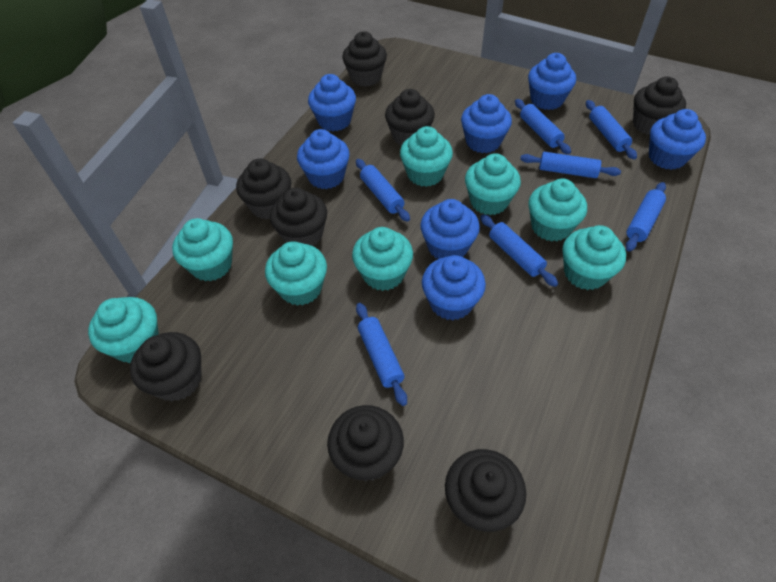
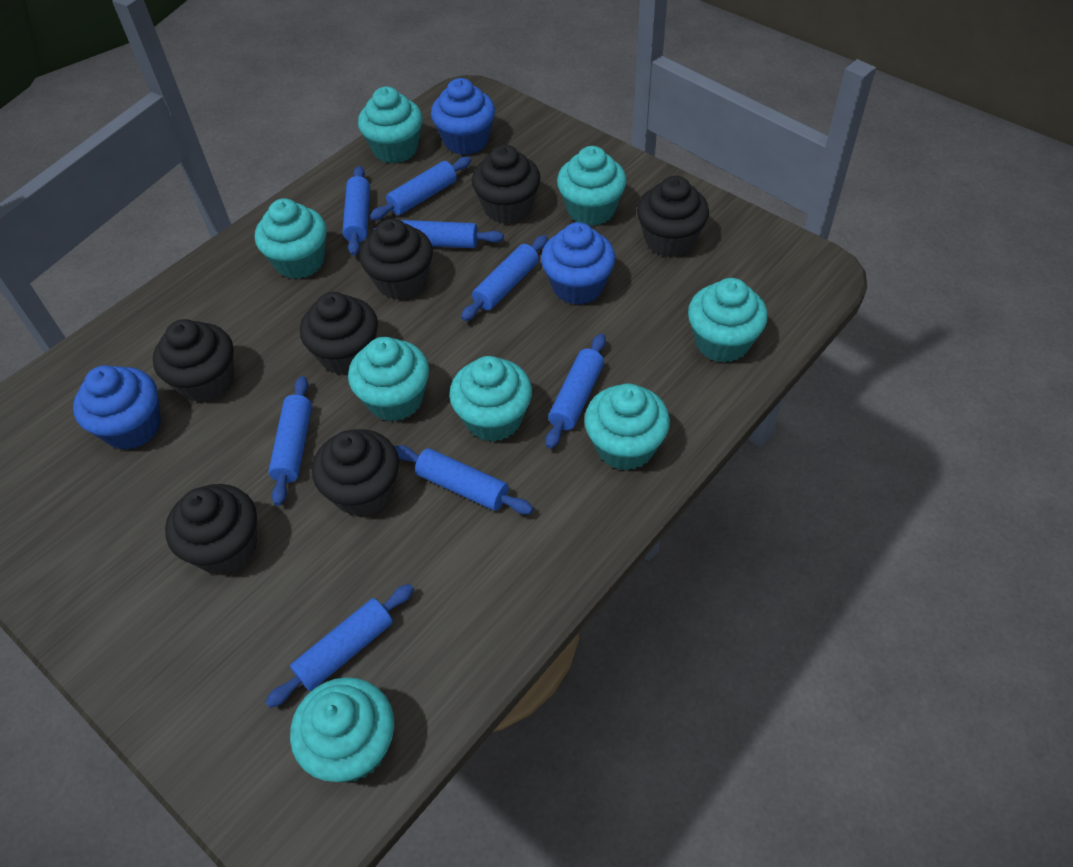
black cupcake: 8 -> 7
blue cupcake: 7 -> 3
blue rolling pin: 7 -> 8

